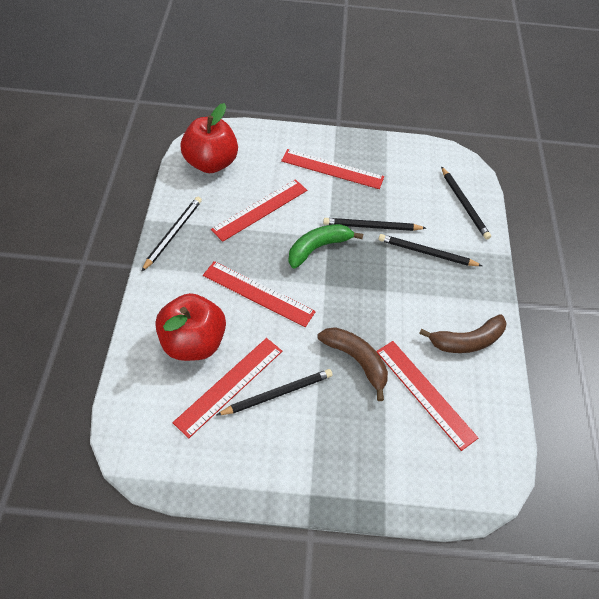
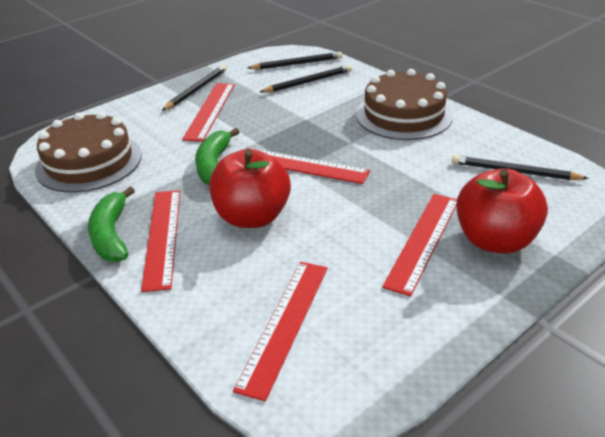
black pencil: 5 -> 4
brown banana: 2 -> 0
brown cake: 0 -> 2
green banana: 1 -> 2

